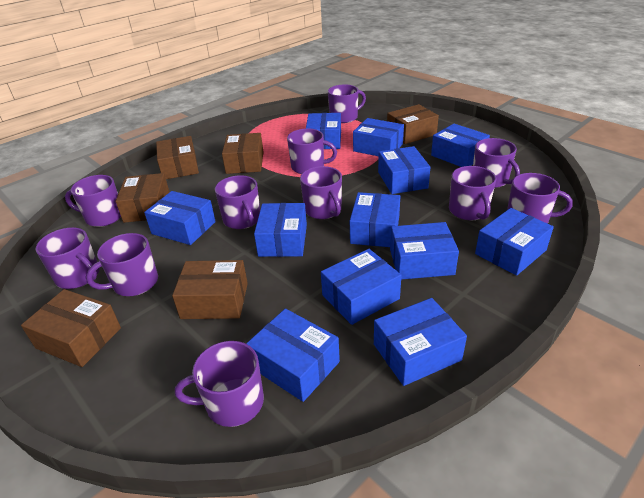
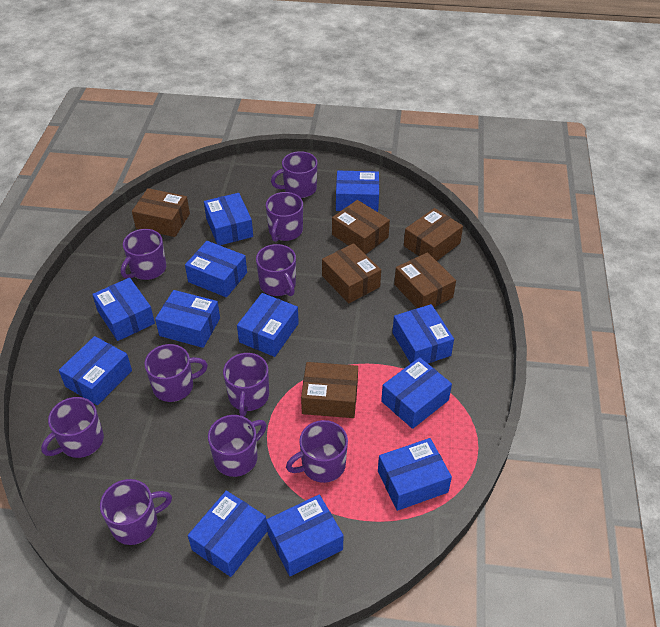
purple mug: 11 -> 10

